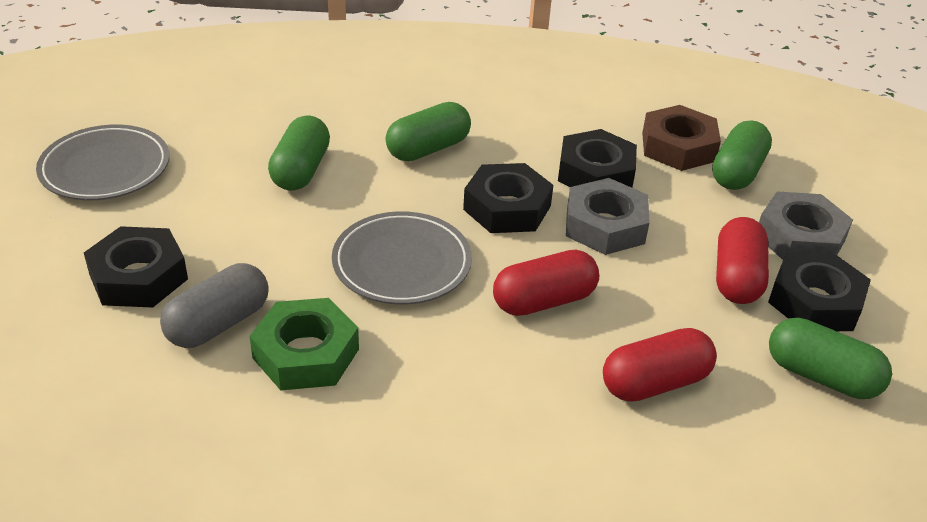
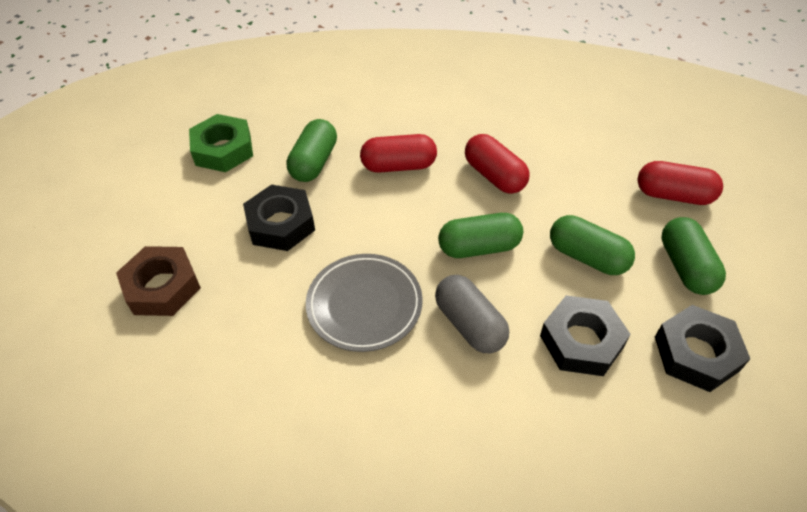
black nut: 4 -> 3
grey nut: 2 -> 0
grey plate: 2 -> 1

